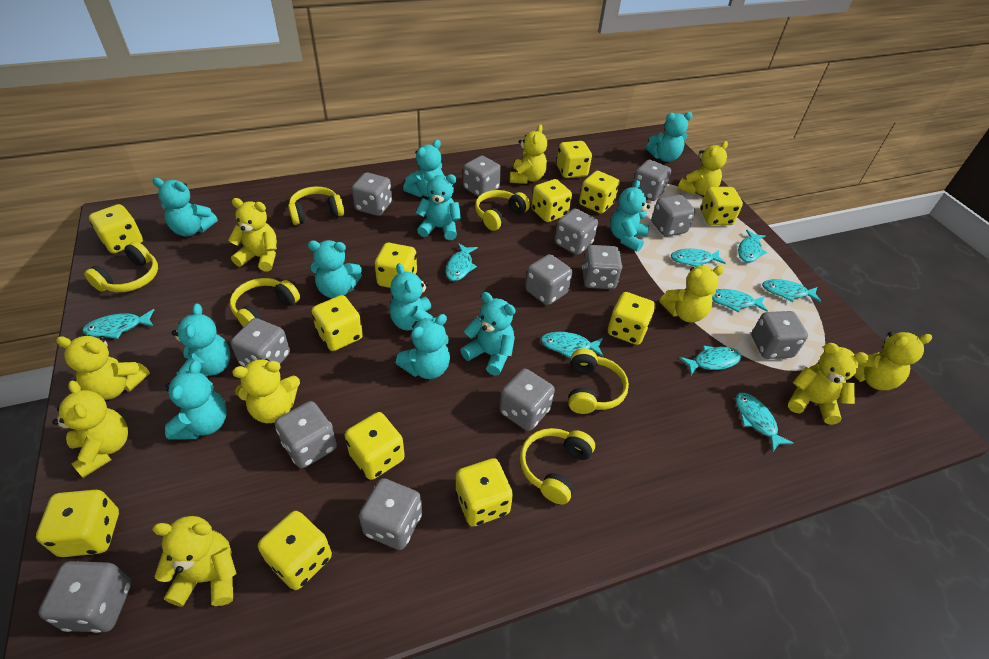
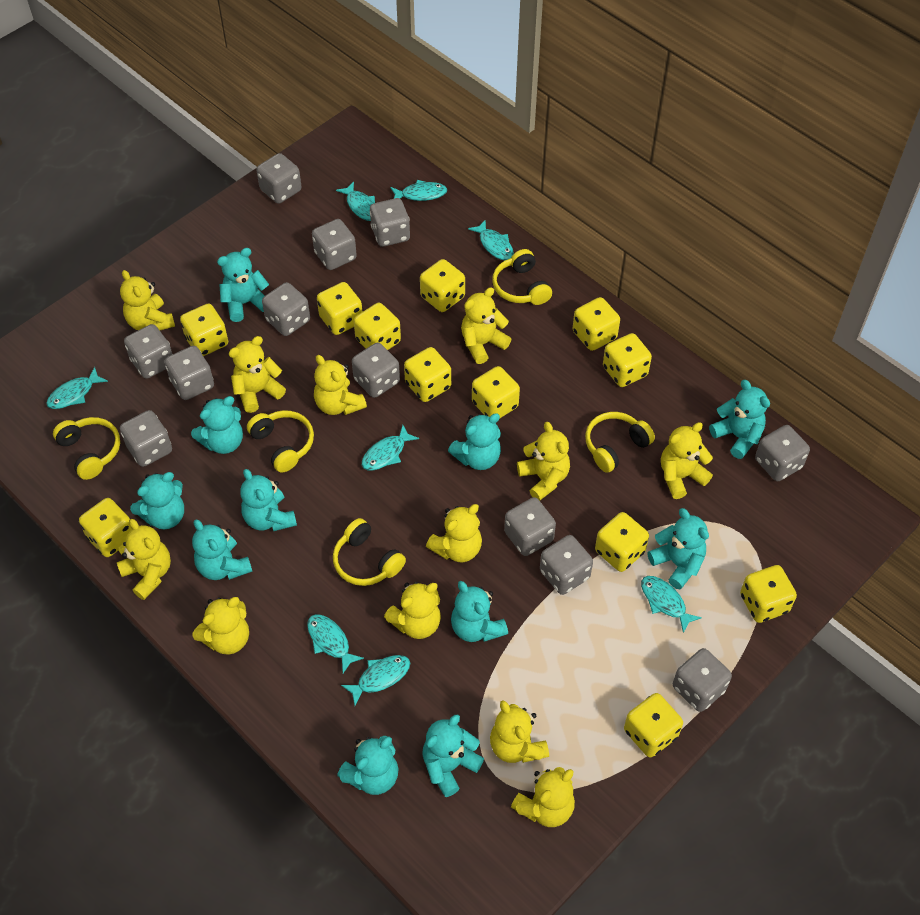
grey dice: 13 -> 12
turquoise fish: 9 -> 8
yellow headphones: 6 -> 5
yellow teddy bear: 10 -> 12

